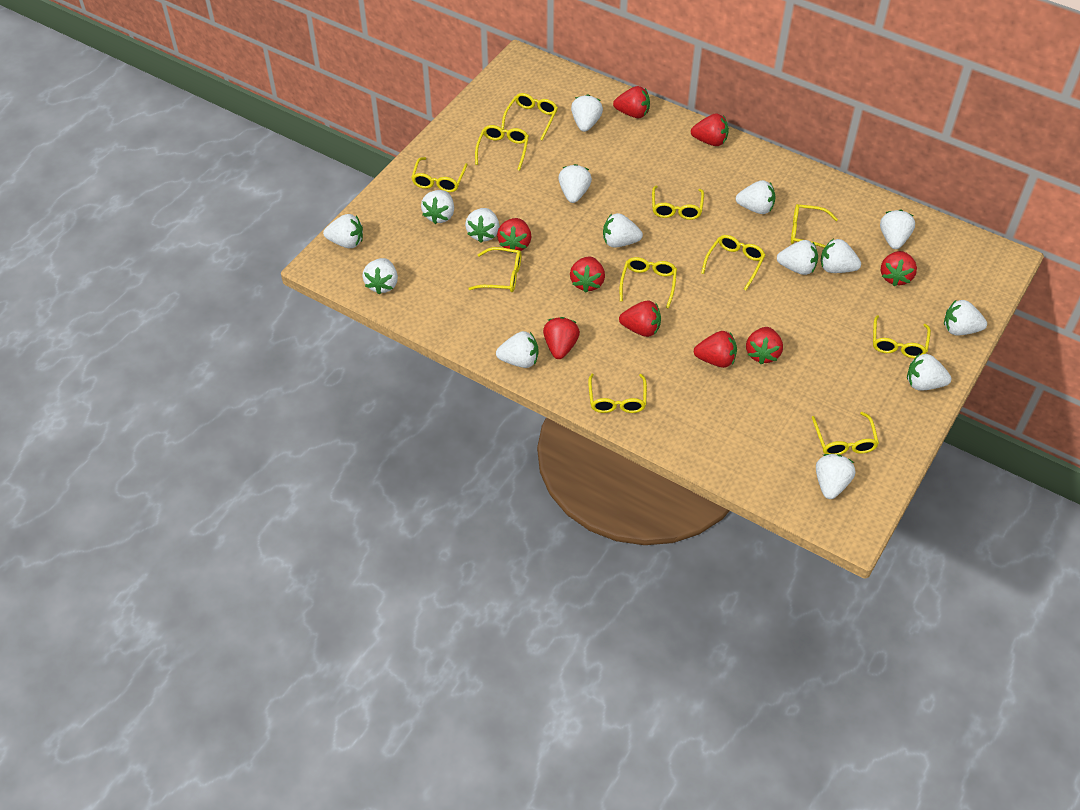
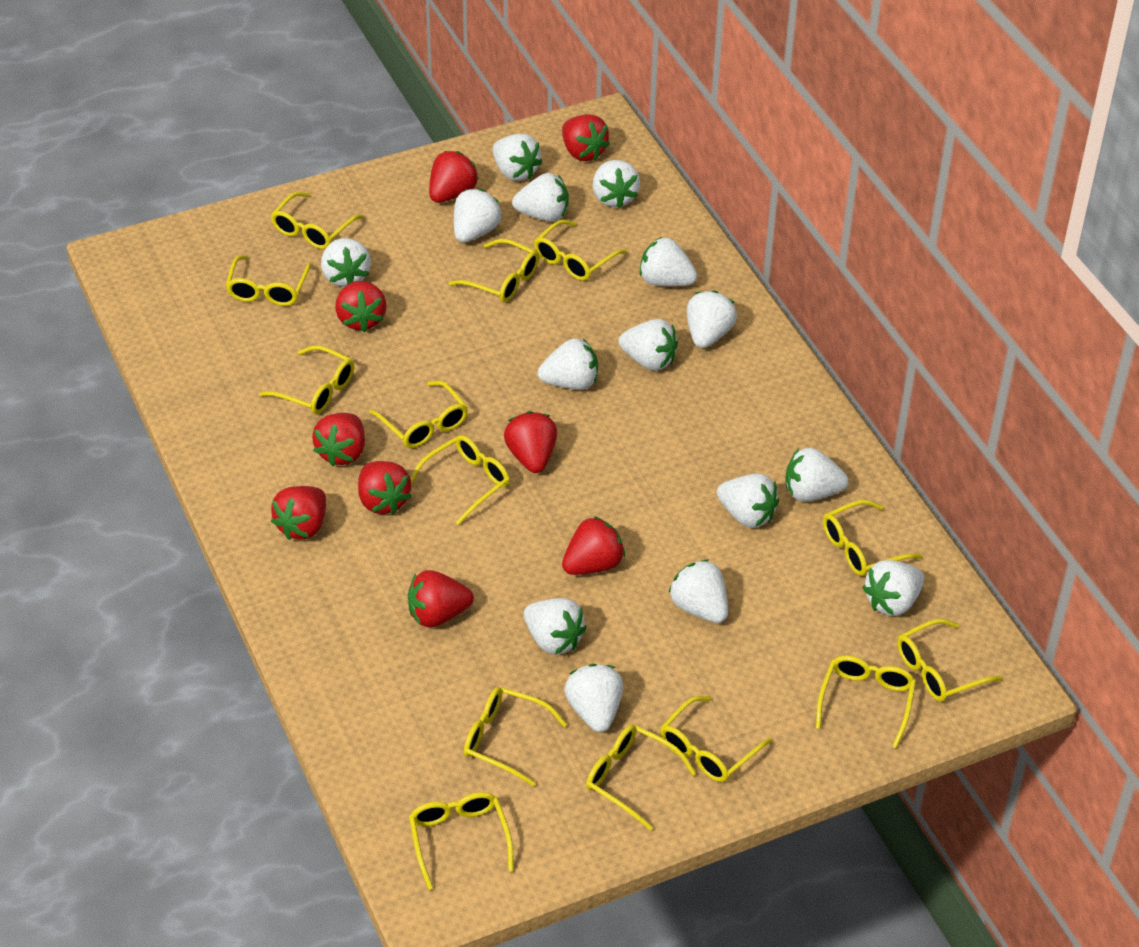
yellow glasses: 11 -> 14

